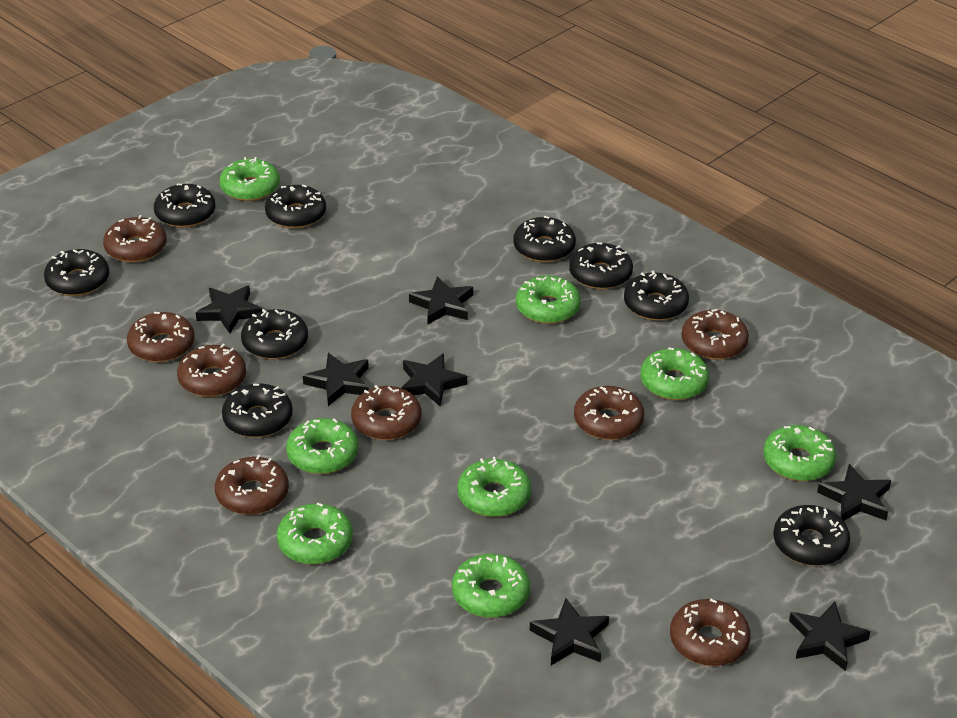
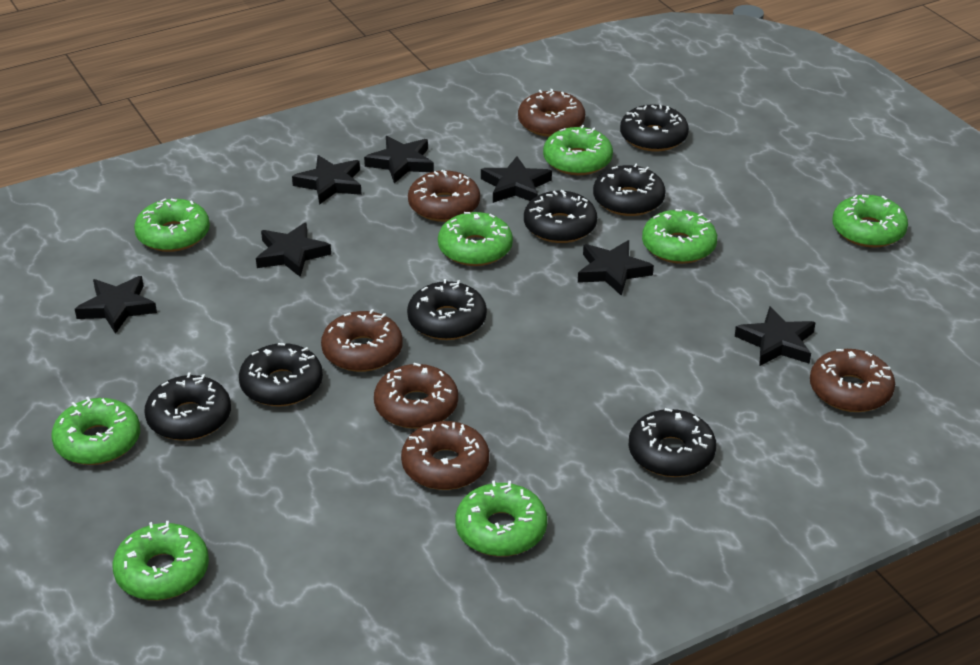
black donut: 9 -> 7
brown donut: 8 -> 6

